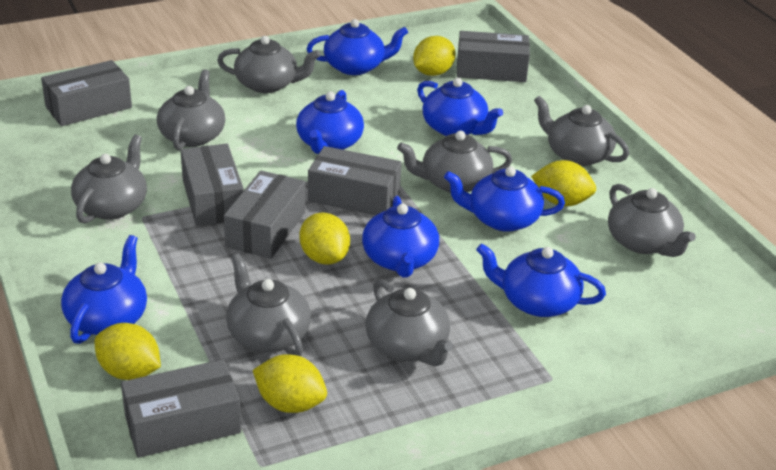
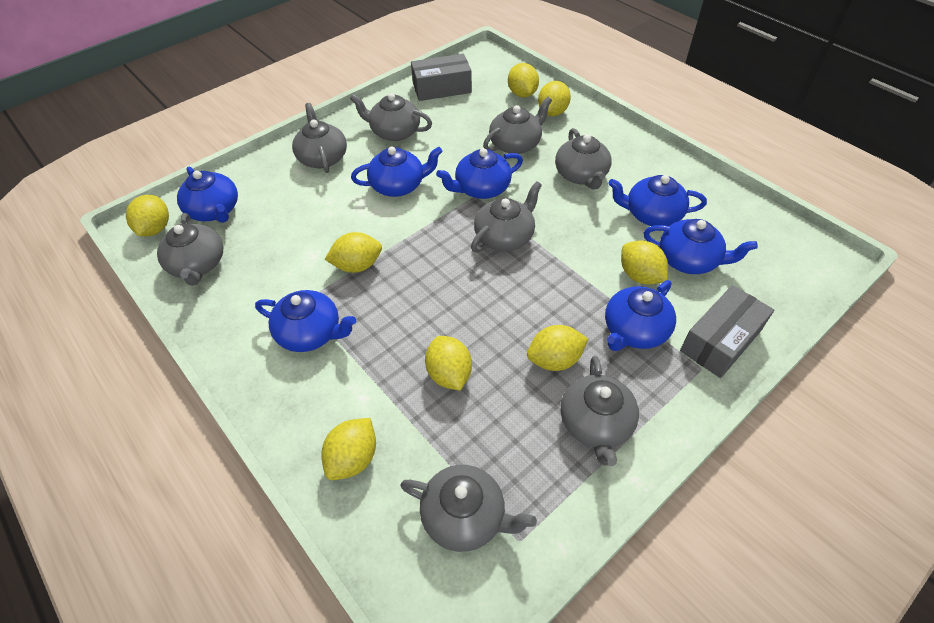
grey box: 6 -> 2
yellow lemon: 5 -> 8

